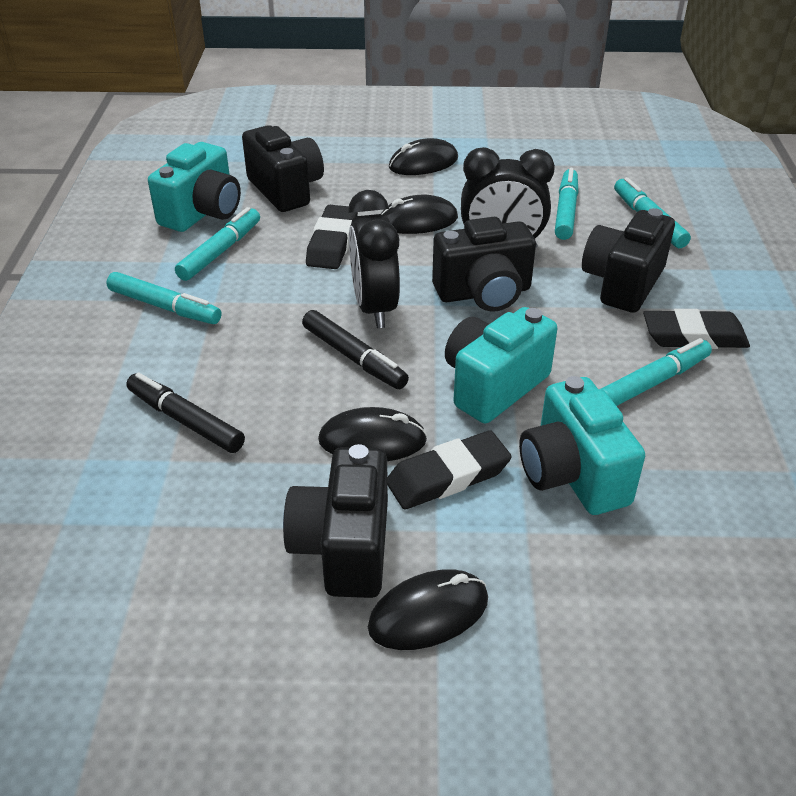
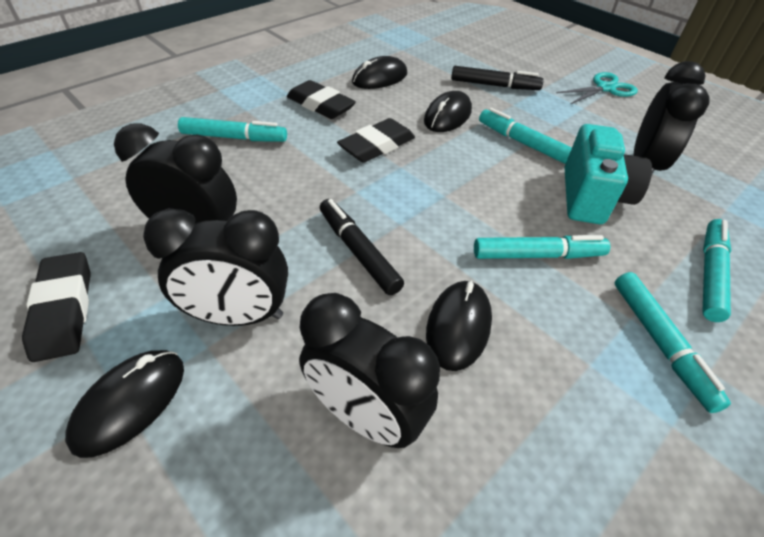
black camera: 4 -> 0
black clock: 2 -> 4
turquoise camera: 3 -> 1
turquoise scissors: 0 -> 1

